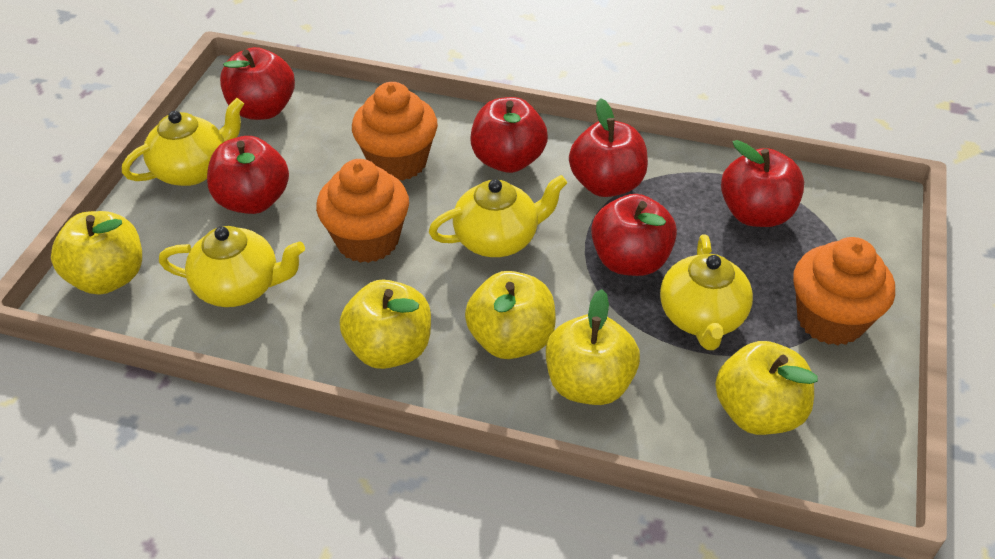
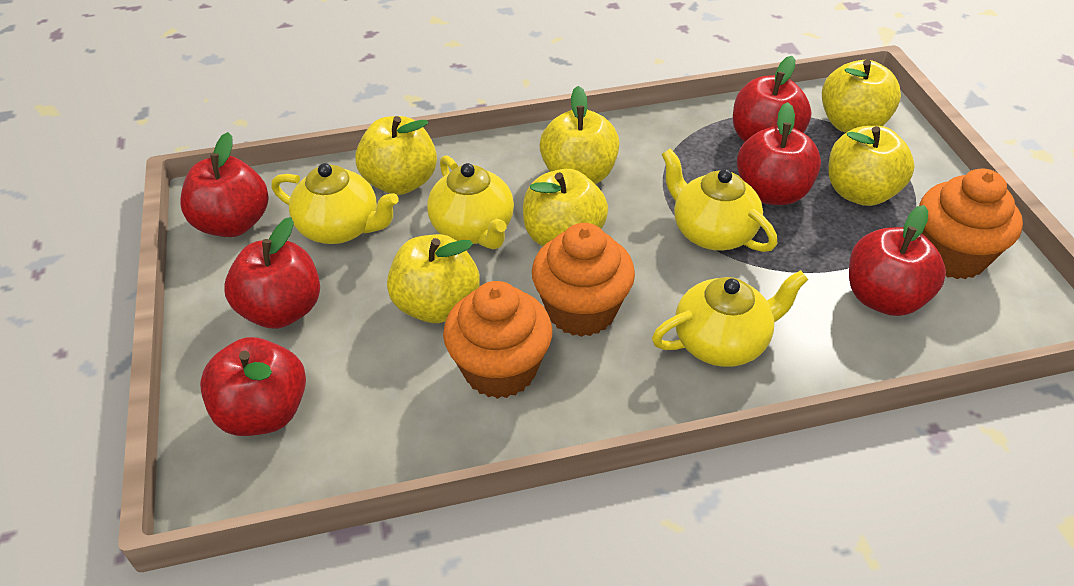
yellow apple: 5 -> 6

